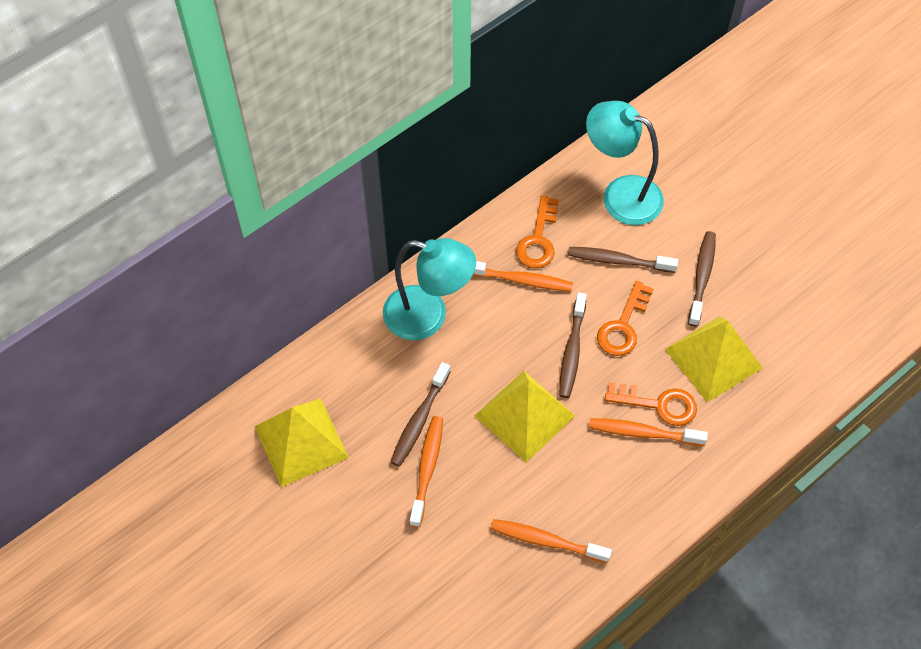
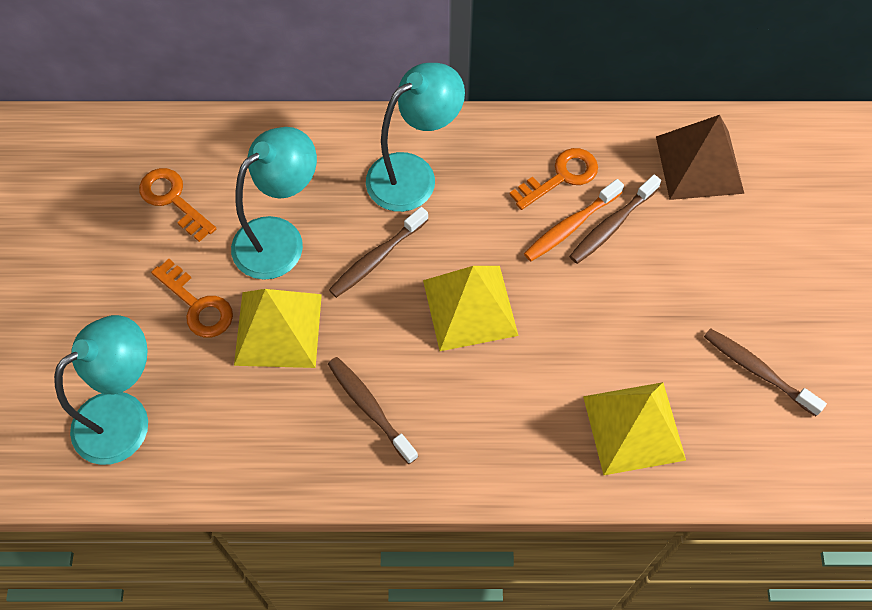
brown pyramid: 0 -> 1
orange toothbrush: 4 -> 1
turquoise lamp: 2 -> 3

